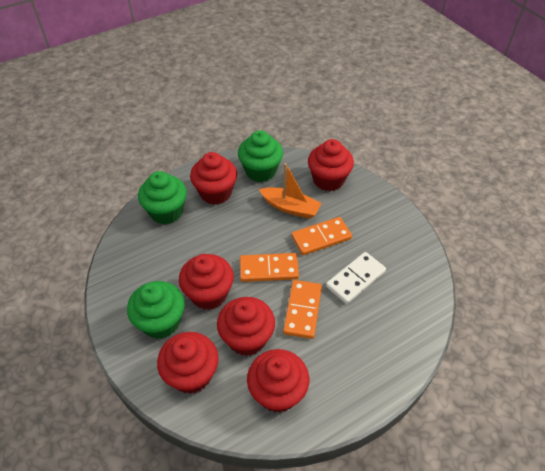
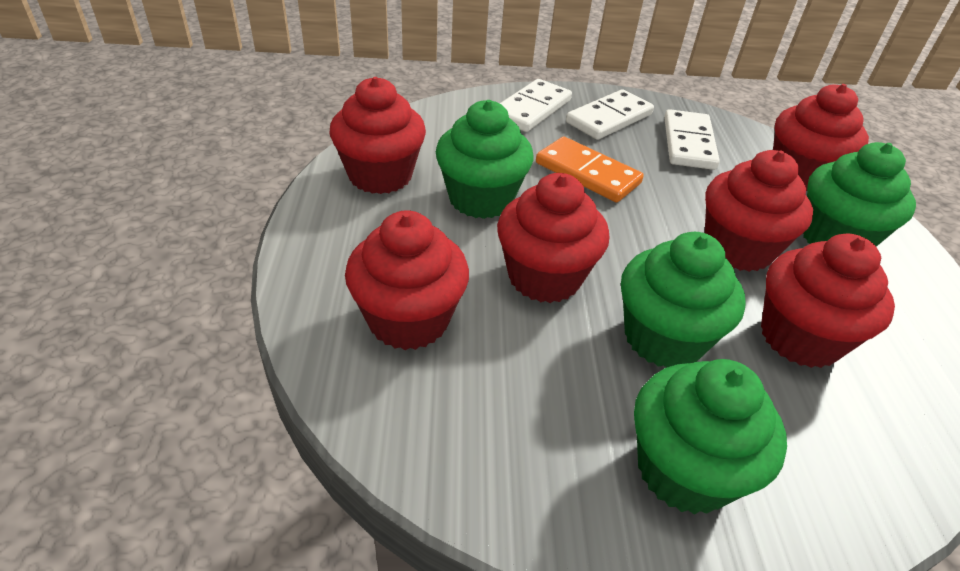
green cupcake: 3 -> 4
orange boat: 1 -> 0
orange domino: 3 -> 1
white domino: 1 -> 3

